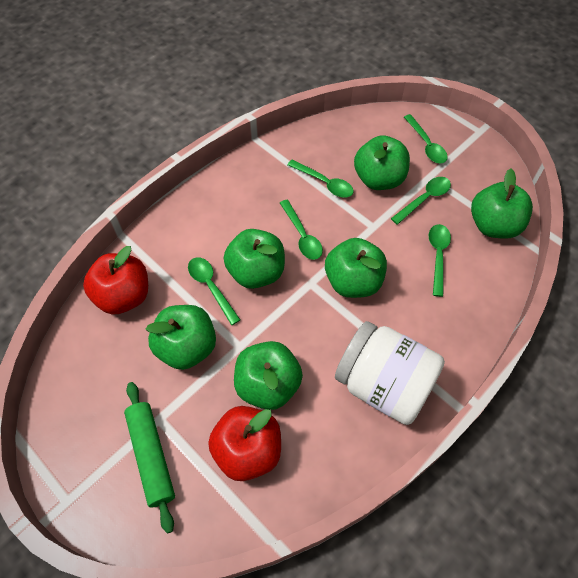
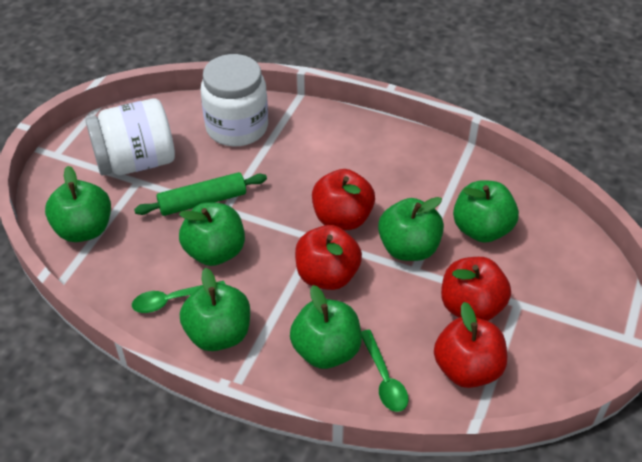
green spoon: 6 -> 2
red apple: 2 -> 4
white jar: 1 -> 2

